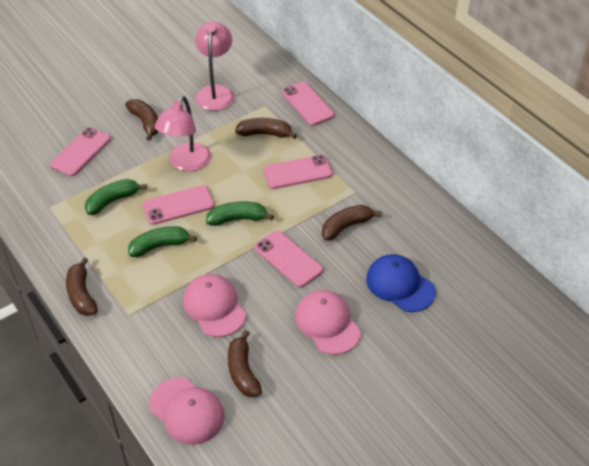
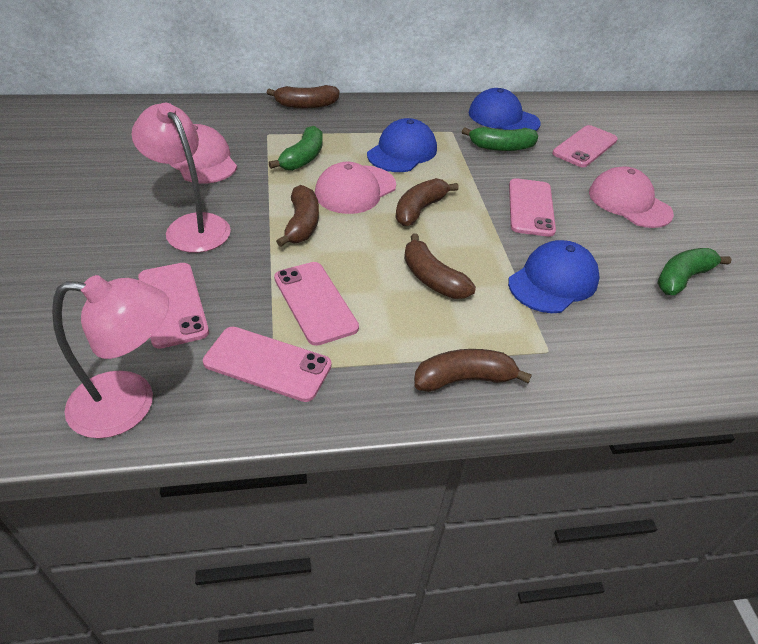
blue cap: 1 -> 3

